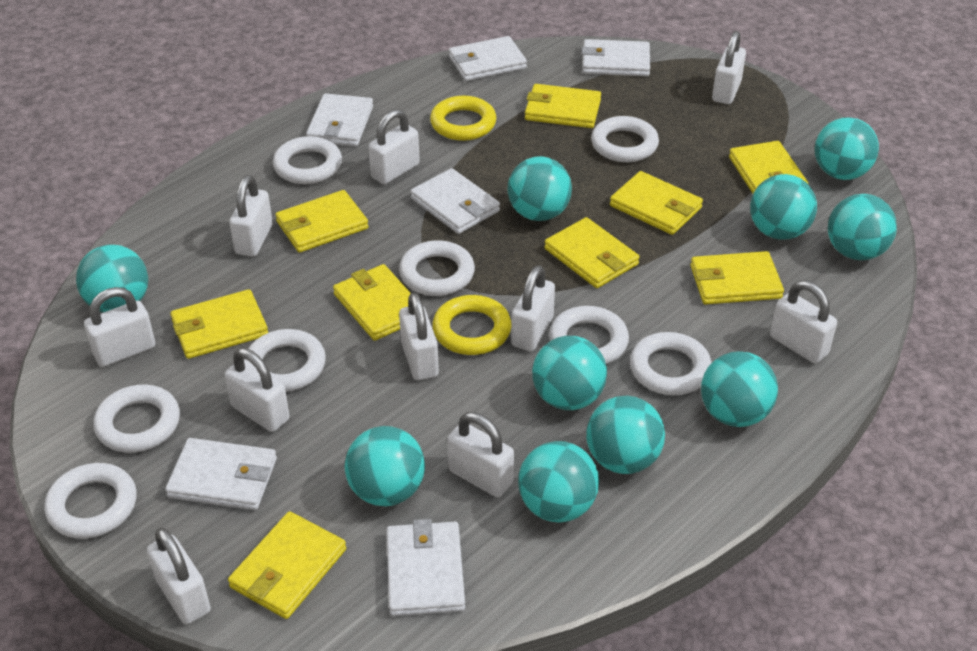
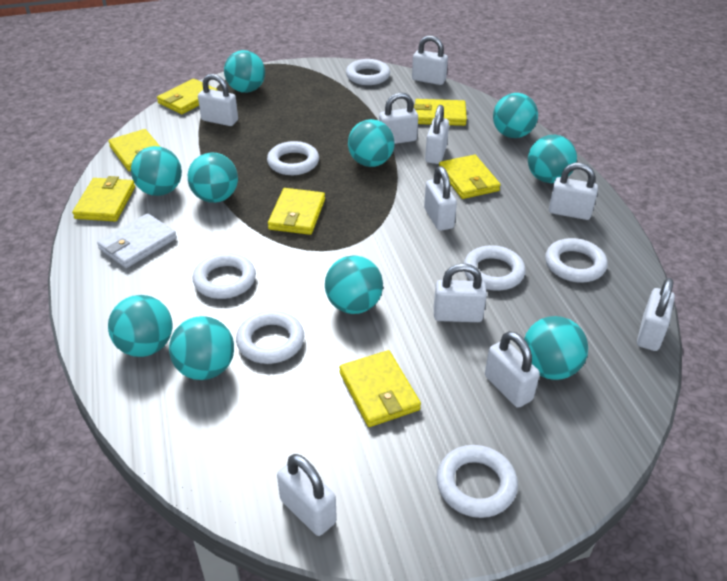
white ring: 8 -> 7
white wallet: 6 -> 1
yellow ring: 2 -> 0
yellow wallet: 9 -> 7

